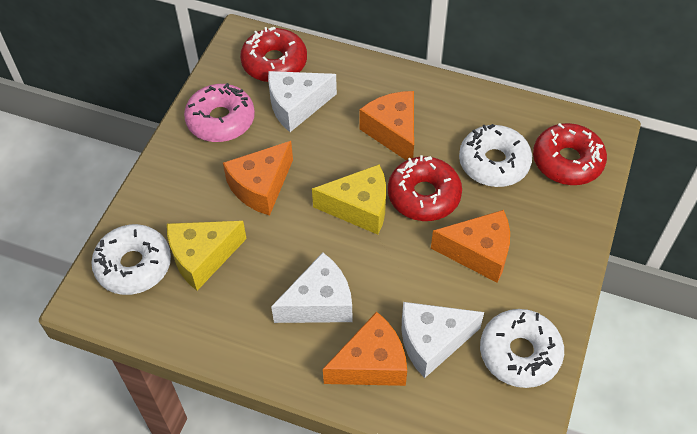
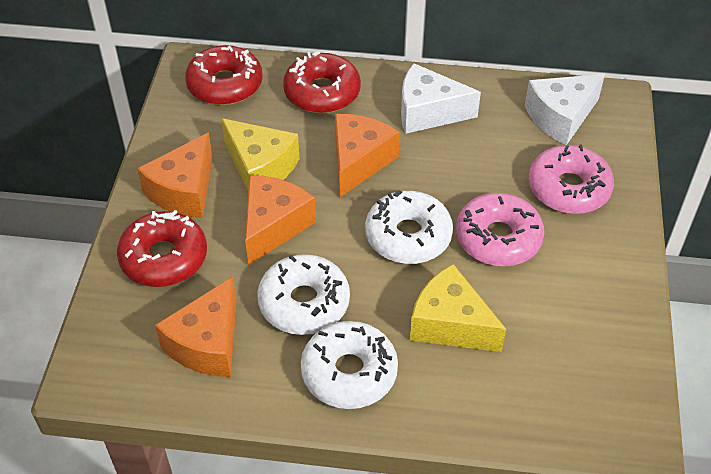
pink donut: 1 -> 2
white cheese: 3 -> 2

